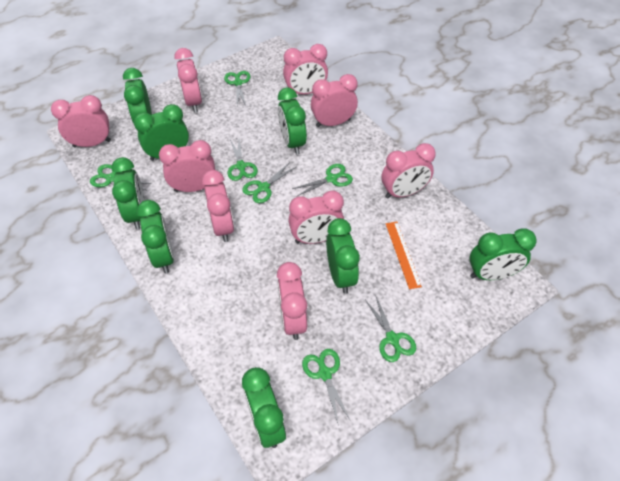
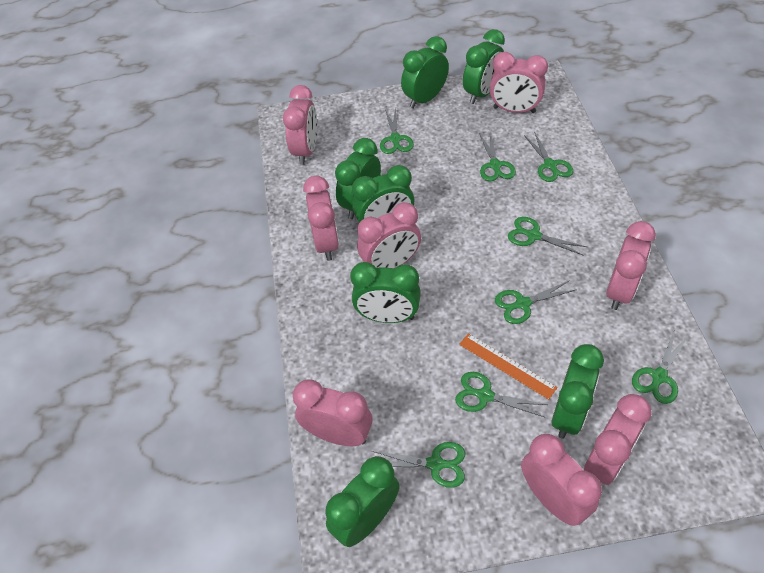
green clock: 8 -> 7
green scissors: 7 -> 8
pink clock: 9 -> 8

